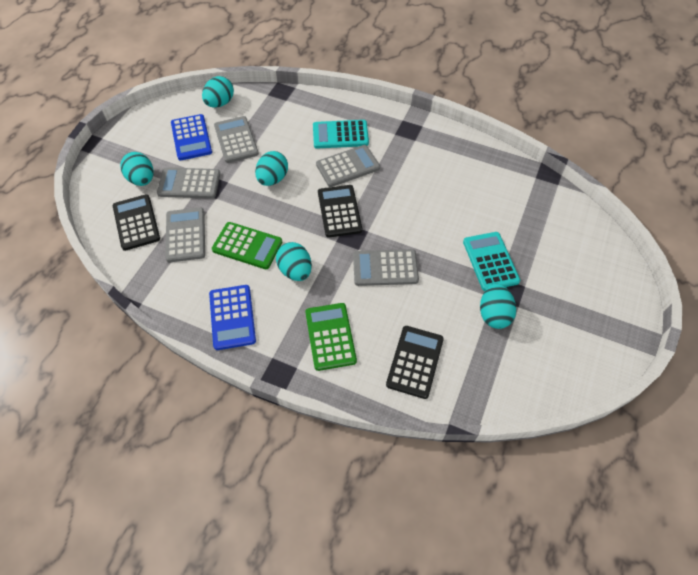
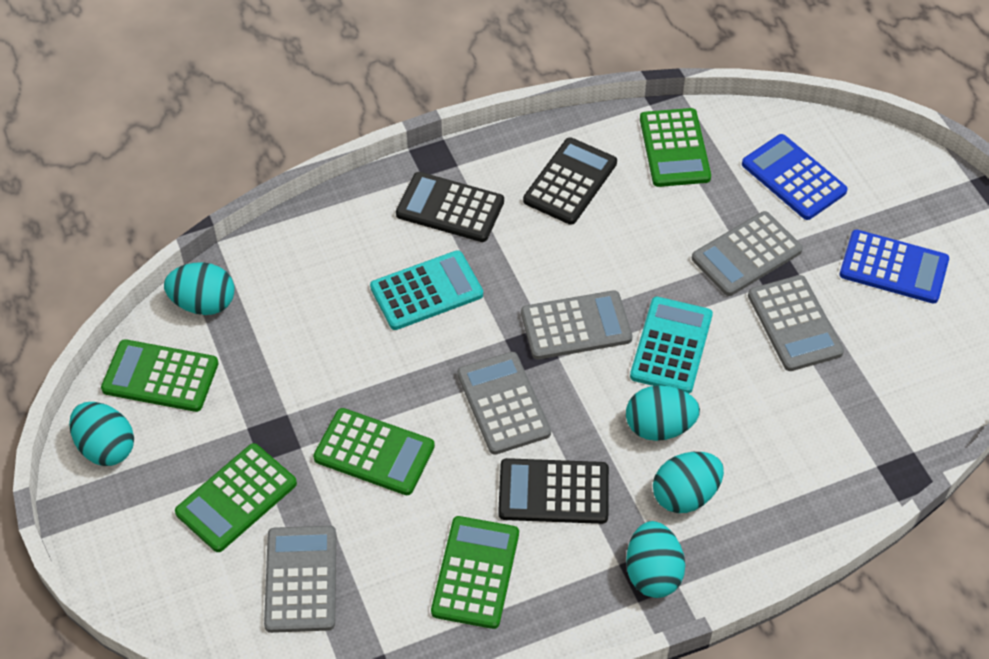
green calculator: 2 -> 5

